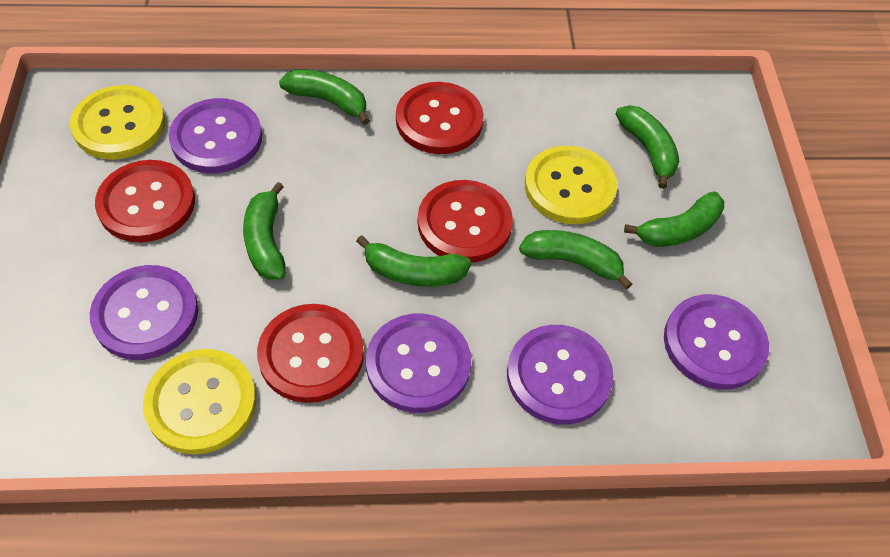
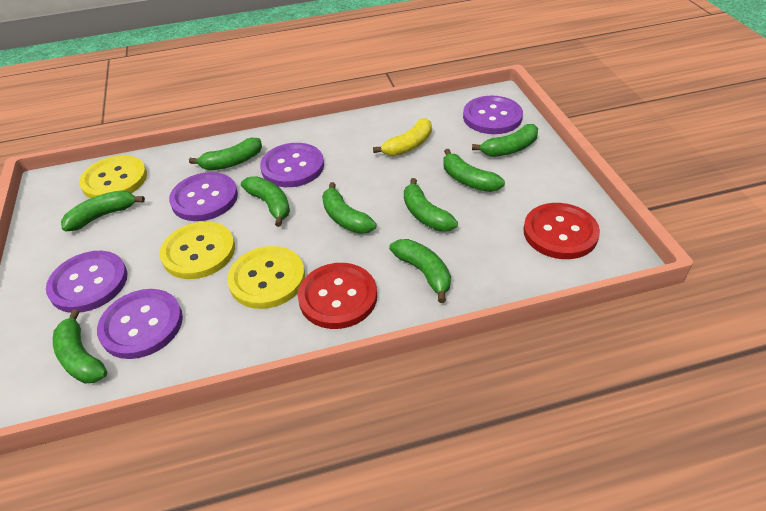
green banana: 6 -> 9
red button: 4 -> 2
yellow banana: 0 -> 1

